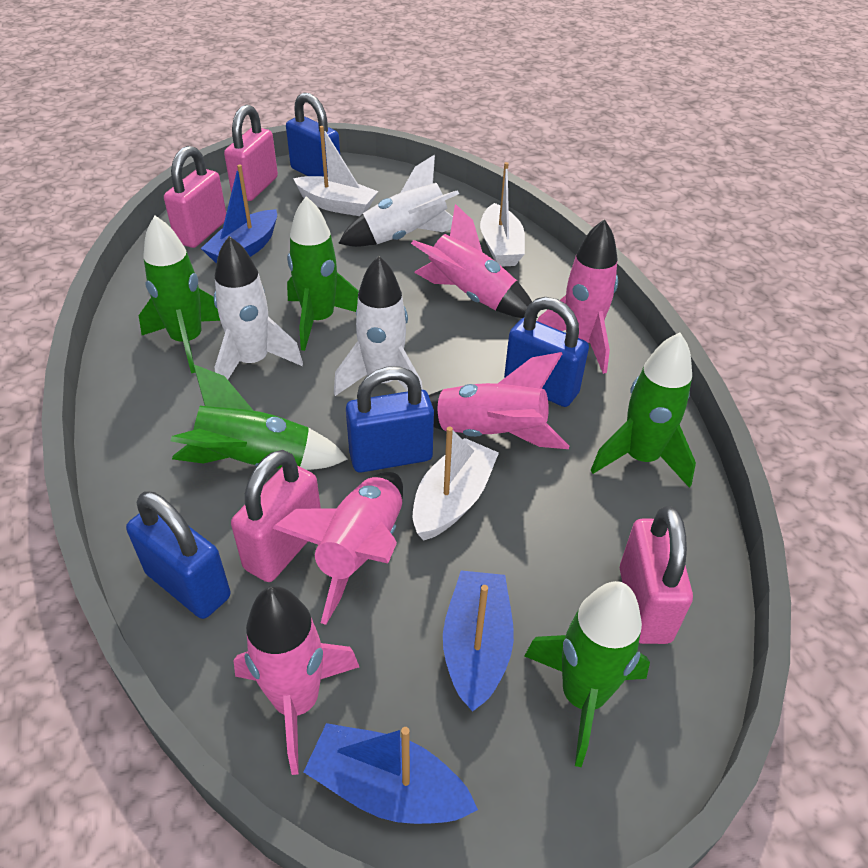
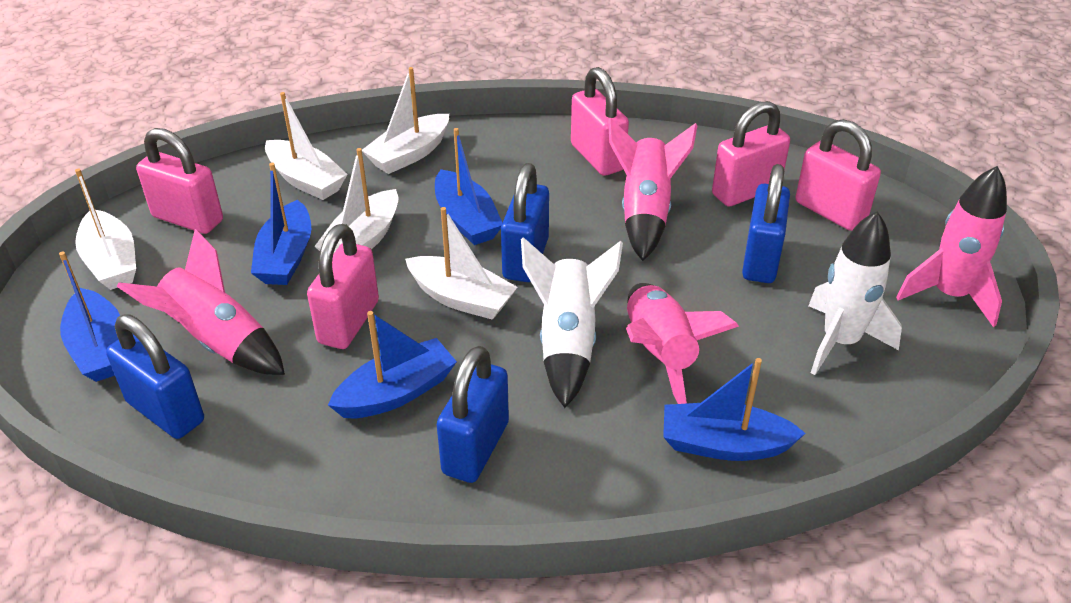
blue boat: 3 -> 5
green rocket: 5 -> 0
pink padlock: 4 -> 5
pink rocket: 5 -> 4
white boat: 3 -> 5
white rocket: 3 -> 2

